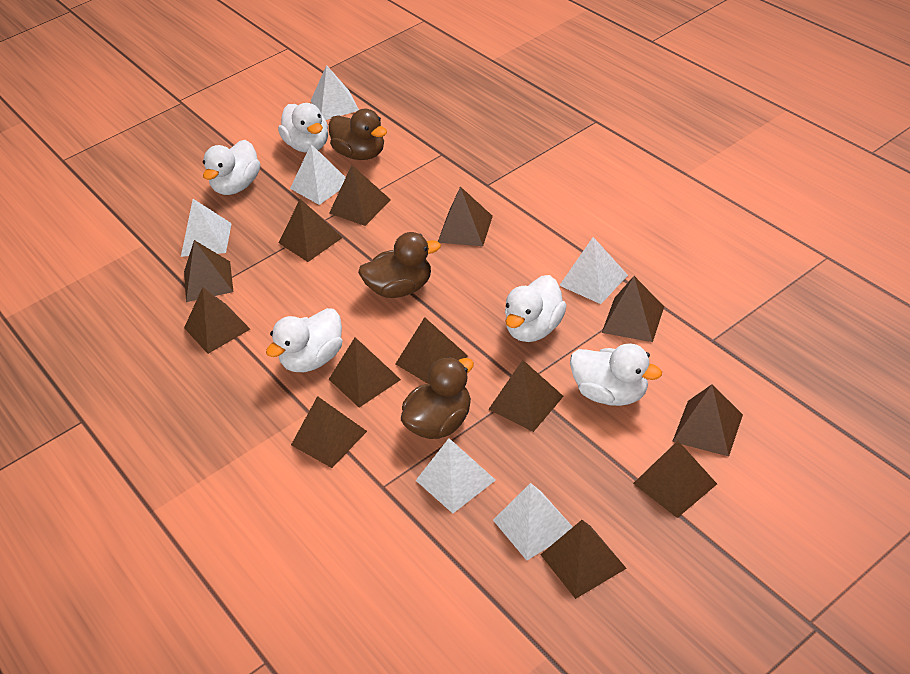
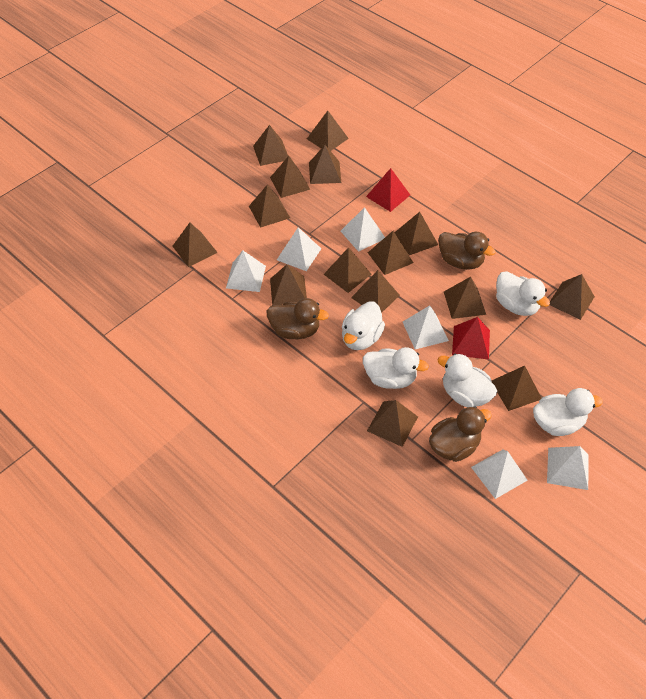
brown pyramid: 13 -> 15
red pyramid: 0 -> 2

